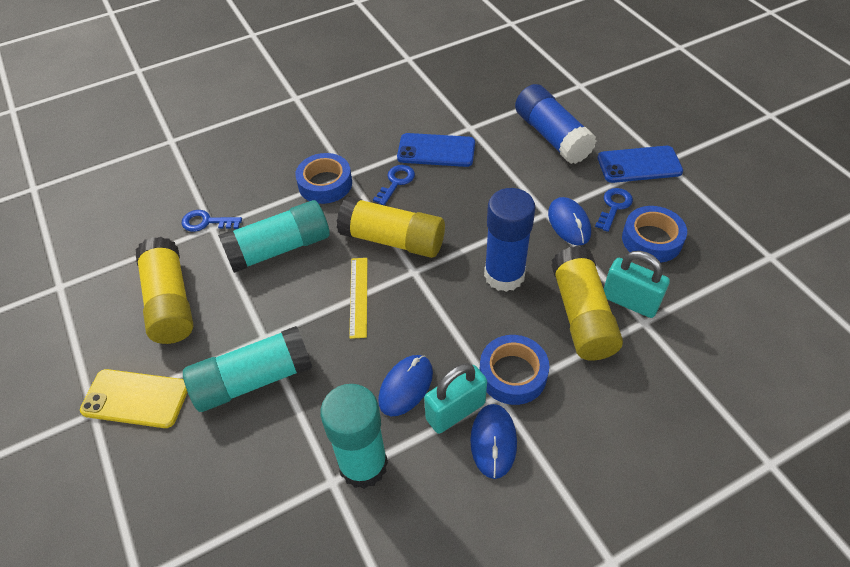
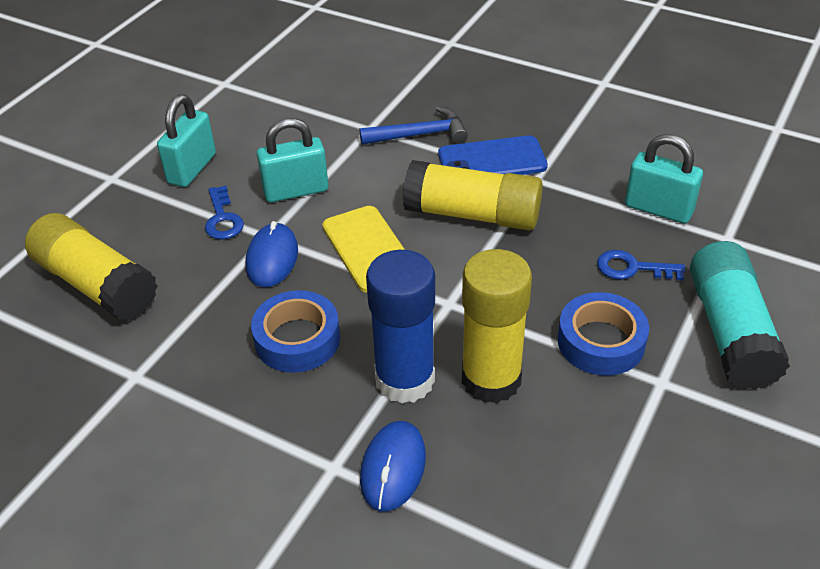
blue glue stick: 2 -> 1
blue hammer: 0 -> 1
blue key: 3 -> 2
blue mouse: 3 -> 2
blue phone: 2 -> 1
blue tape: 3 -> 2
turquoise glue stick: 3 -> 1
turquoise padlock: 2 -> 3
yellow ruler: 1 -> 0

